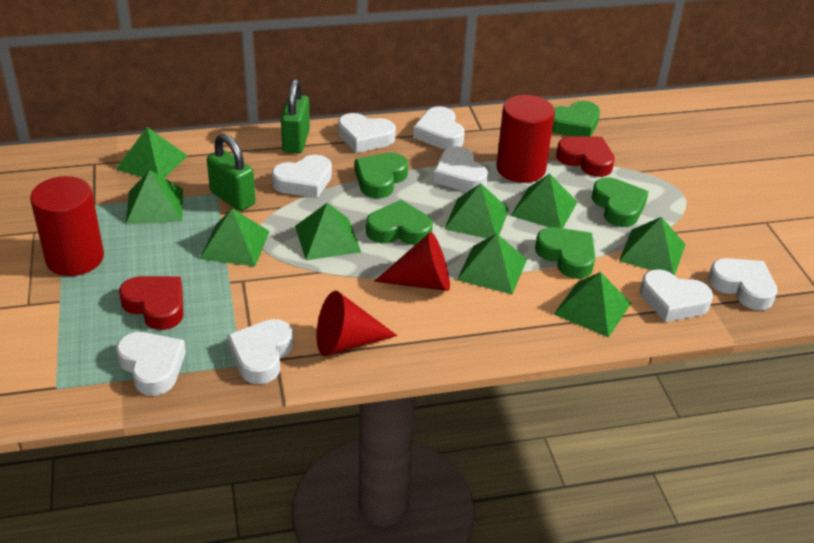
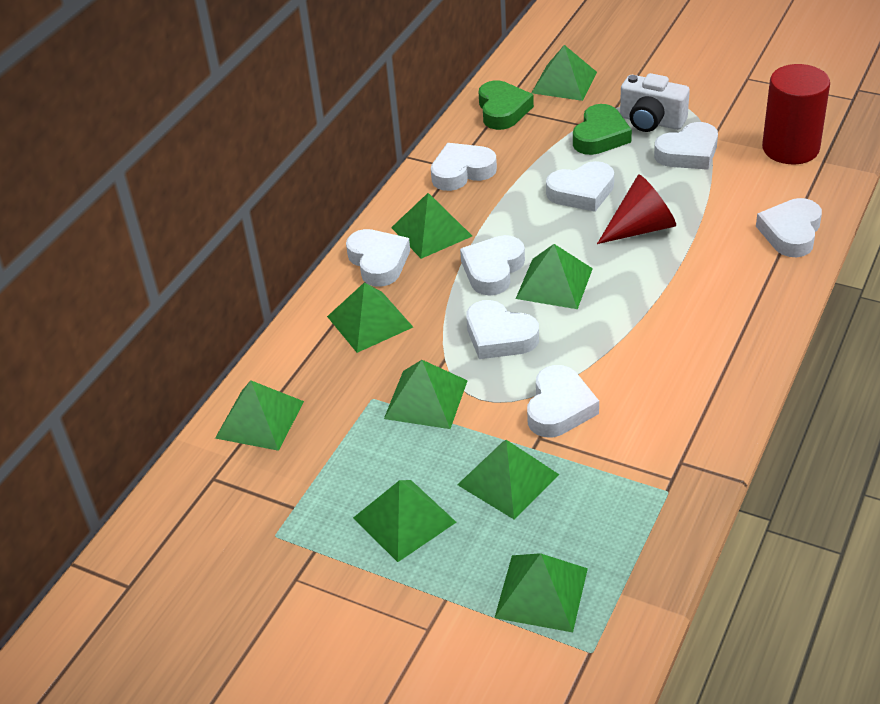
green heart: 5 -> 2
green padlock: 2 -> 0
red cone: 2 -> 1
red cylinder: 2 -> 1
red heart: 2 -> 0
white camera: 0 -> 1

